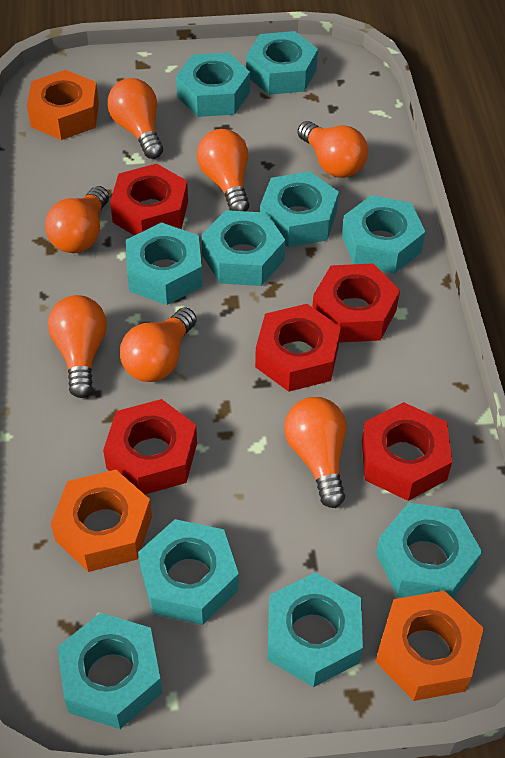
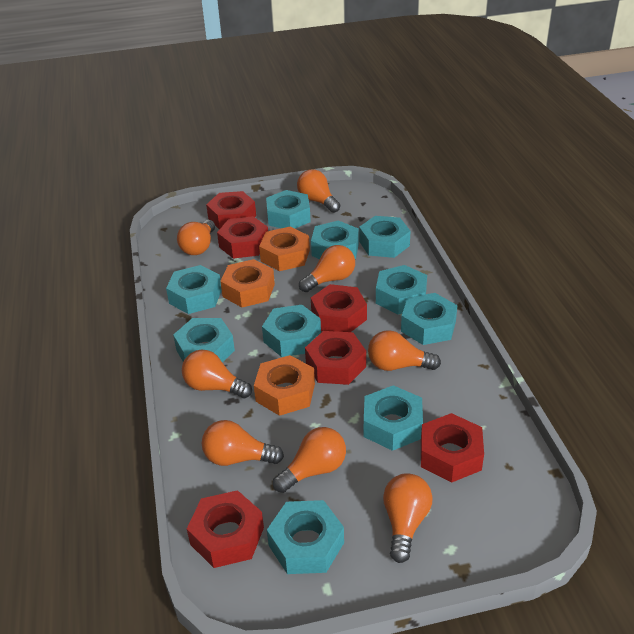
orange light bulb: 7 -> 8
red nut: 5 -> 6

